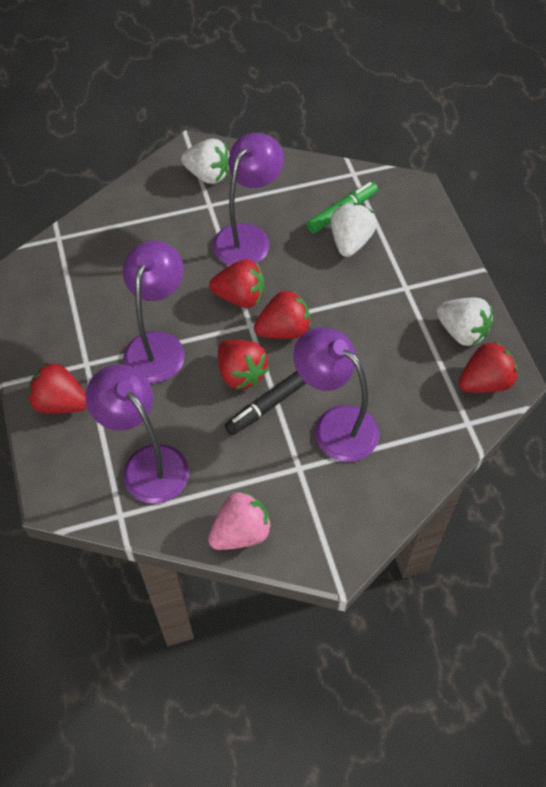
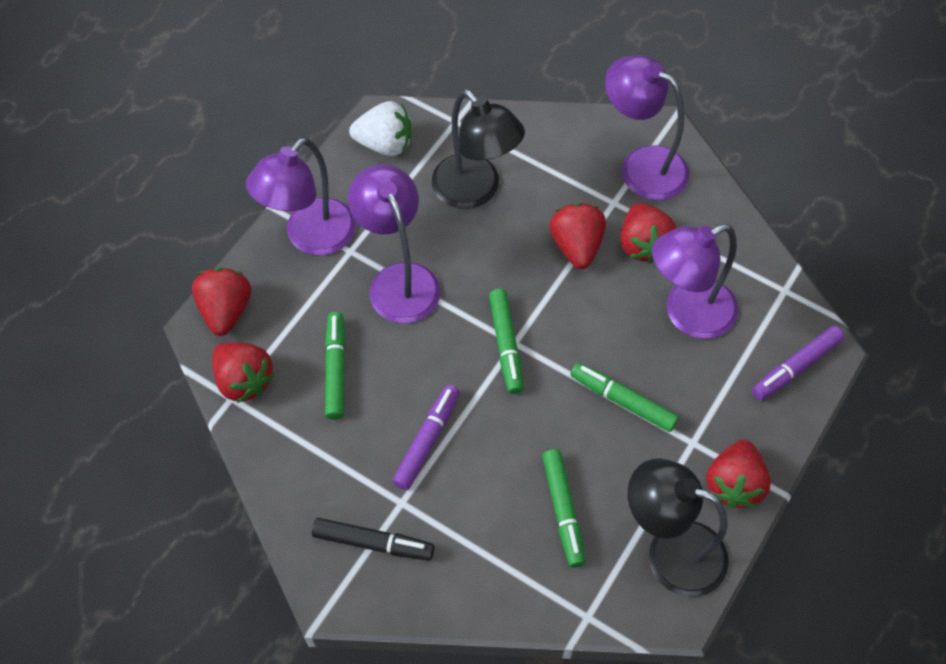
black lamp: 0 -> 2
green marker: 1 -> 4
pink strawberry: 1 -> 0
purple marker: 0 -> 2
white strawberry: 3 -> 1

